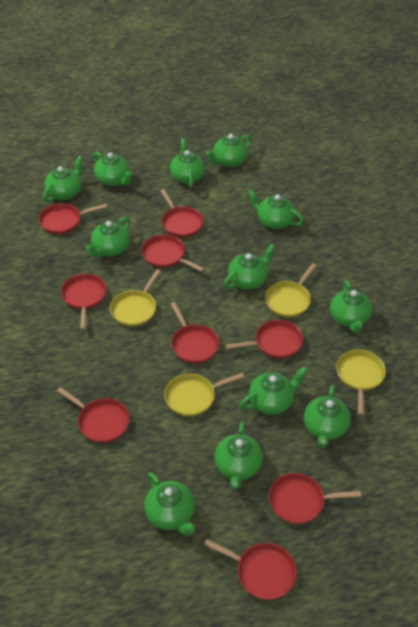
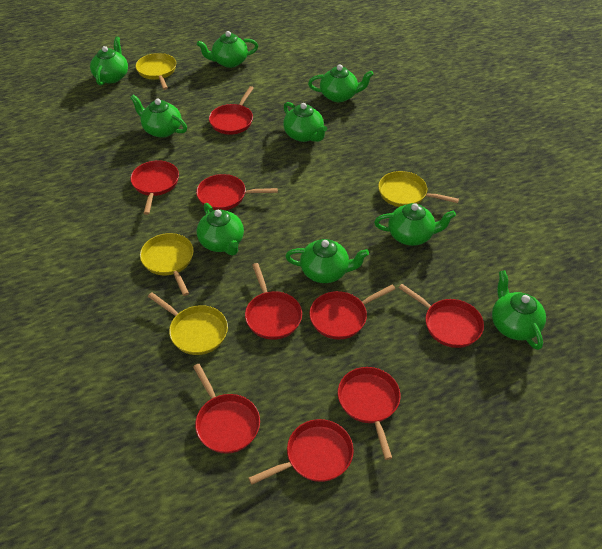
green teapot: 12 -> 9

